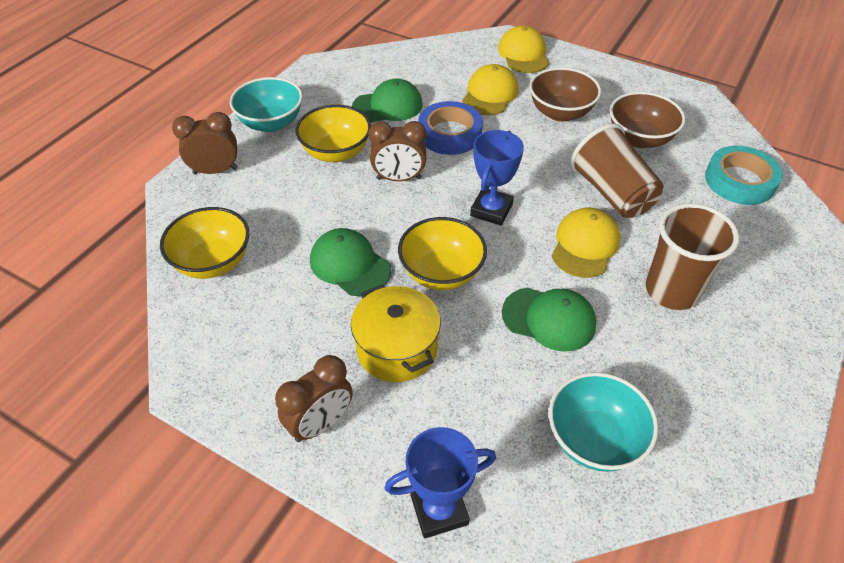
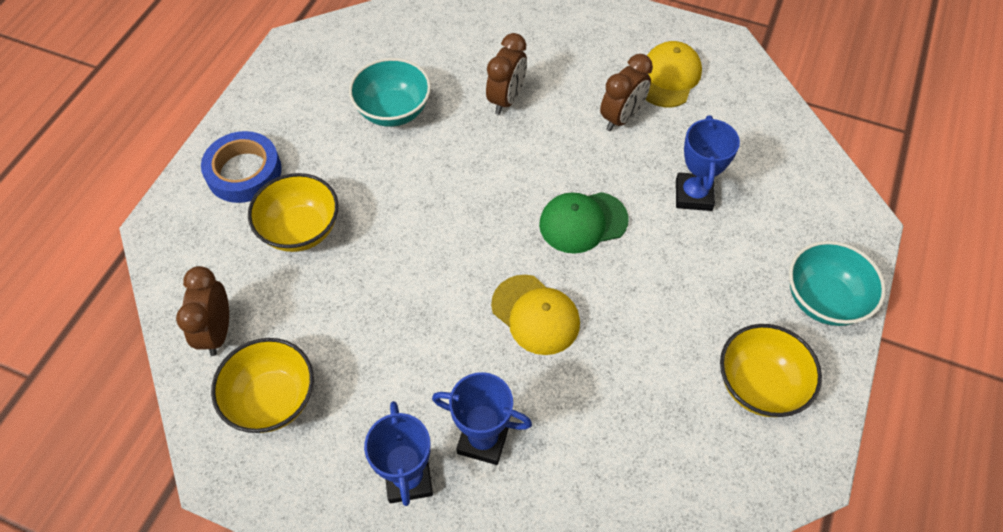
blue trophy: 2 -> 3
brown bowl: 2 -> 0
brown cup: 2 -> 0
green cap: 3 -> 1
turquoise tape: 1 -> 0
yellow cap: 3 -> 2
yellow pot: 1 -> 0

